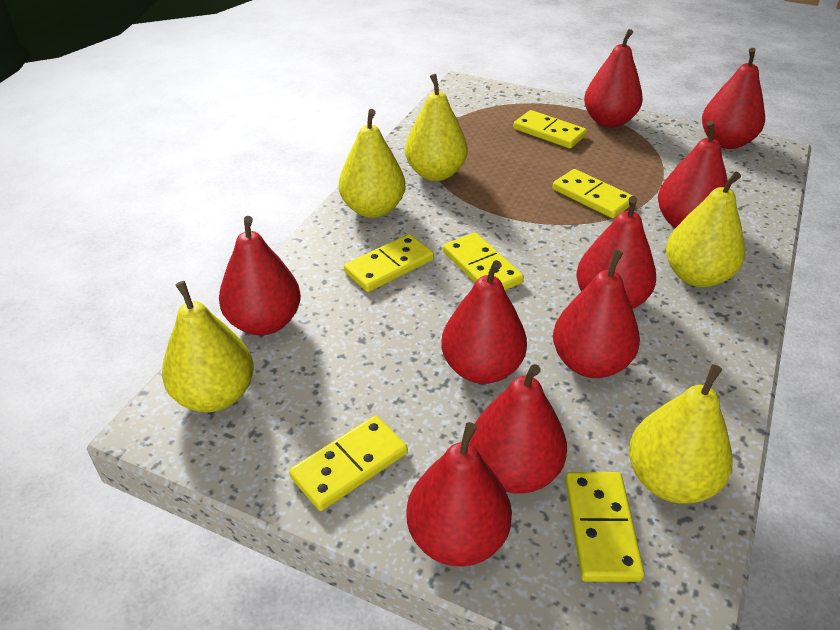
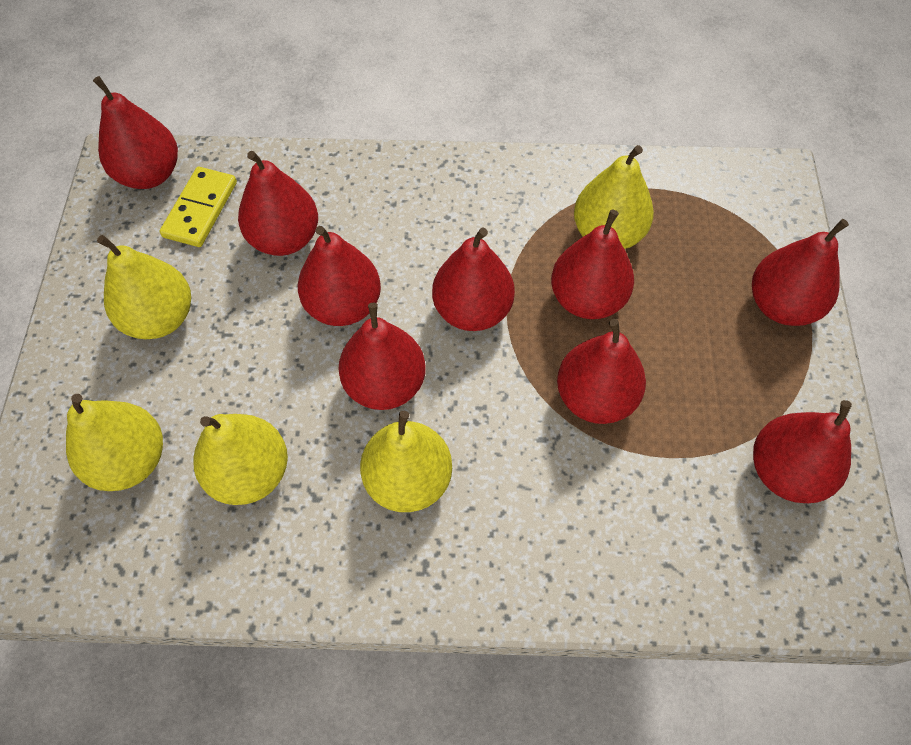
yellow domino: 6 -> 1

